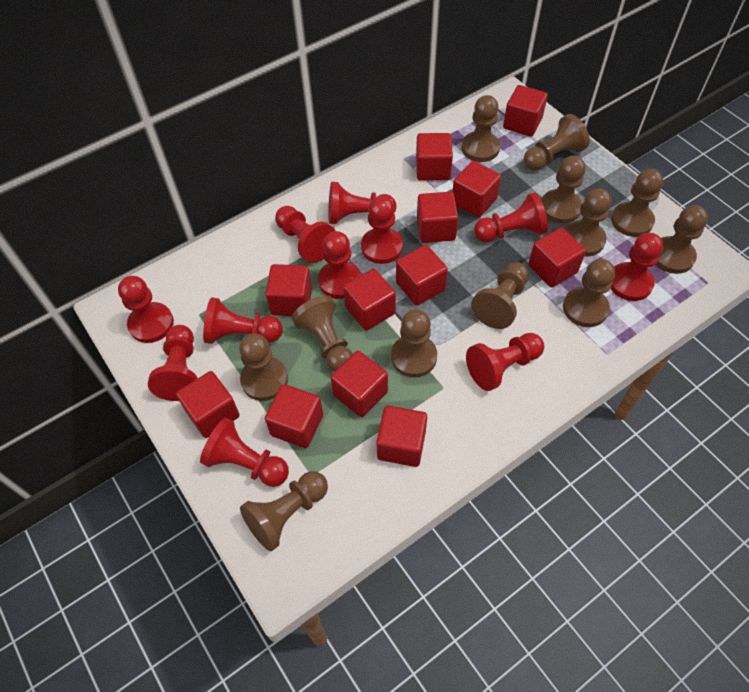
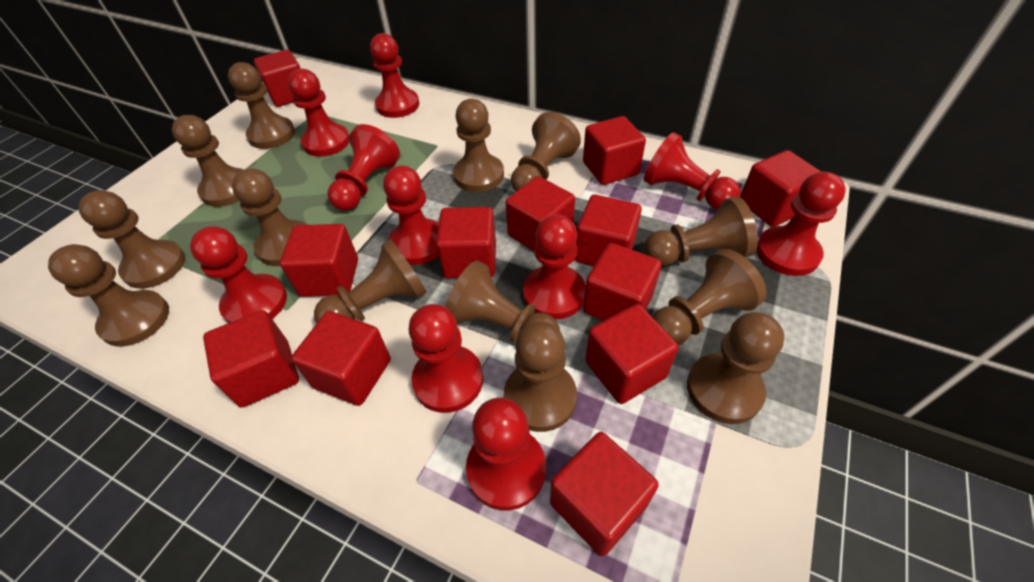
brown pawn: 12 -> 13
red pawn: 11 -> 10

